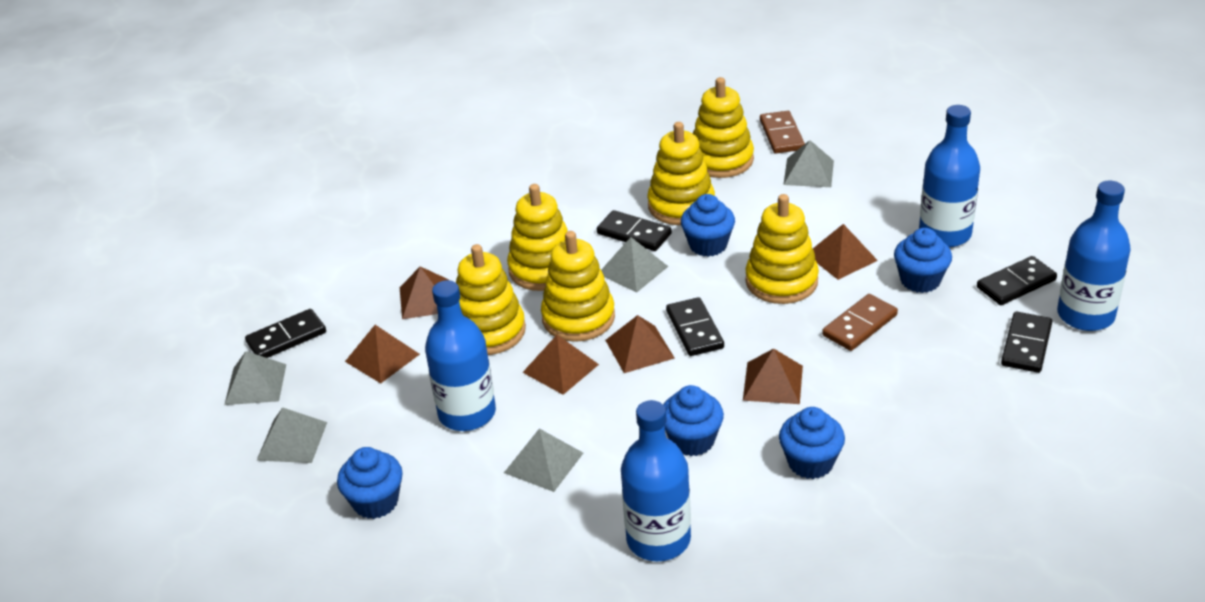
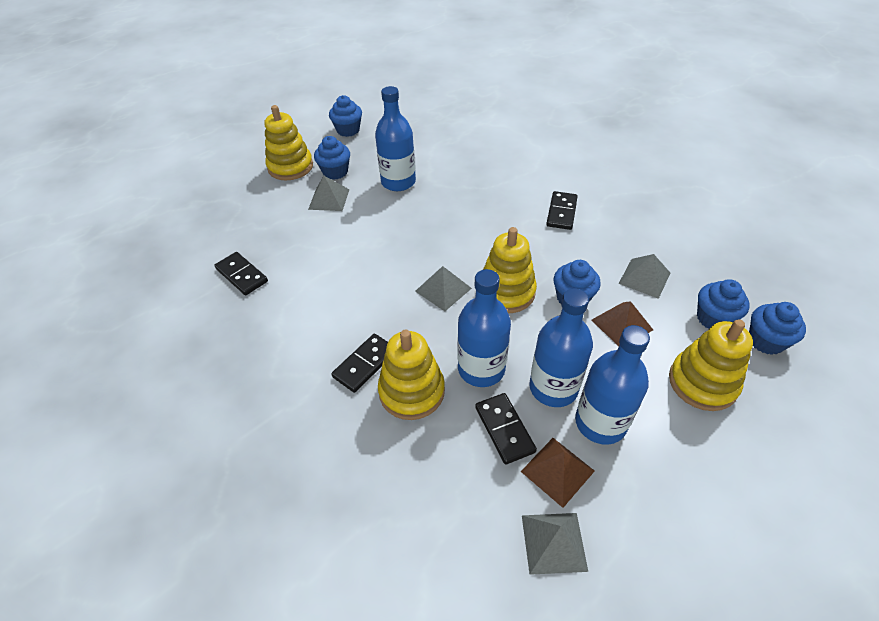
black domino: 5 -> 4
brown domino: 2 -> 0
brown pyramid: 6 -> 2
grey pyramid: 5 -> 4
yellow stacking toy: 6 -> 4

